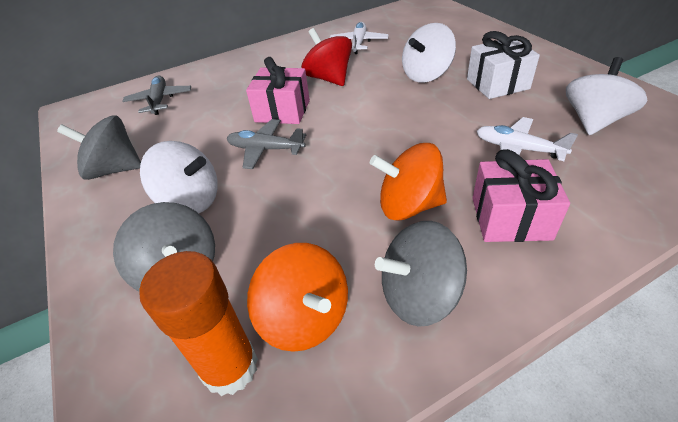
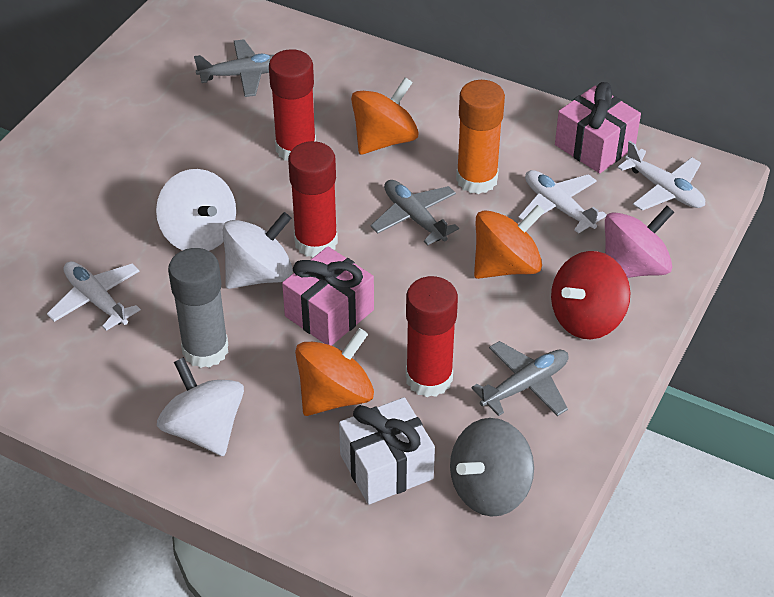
grey glue stick: 0 -> 1
grey plane: 2 -> 3
grey spinning top: 3 -> 1
orange spinning top: 2 -> 3
pink spinning top: 0 -> 1
red glue stick: 0 -> 3
white plane: 2 -> 3

